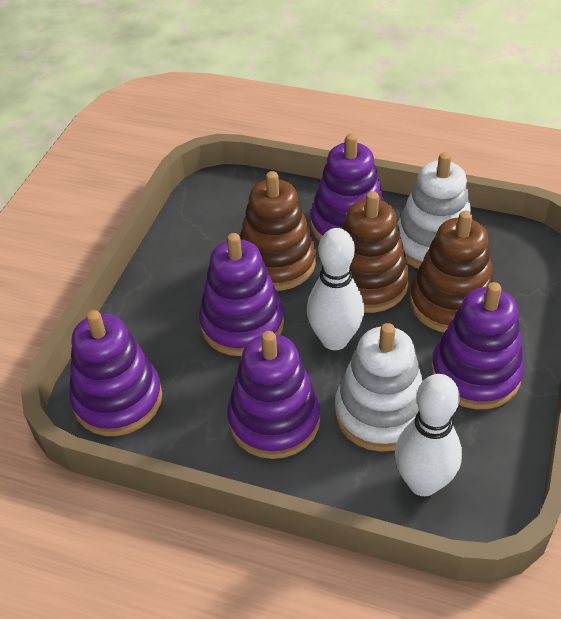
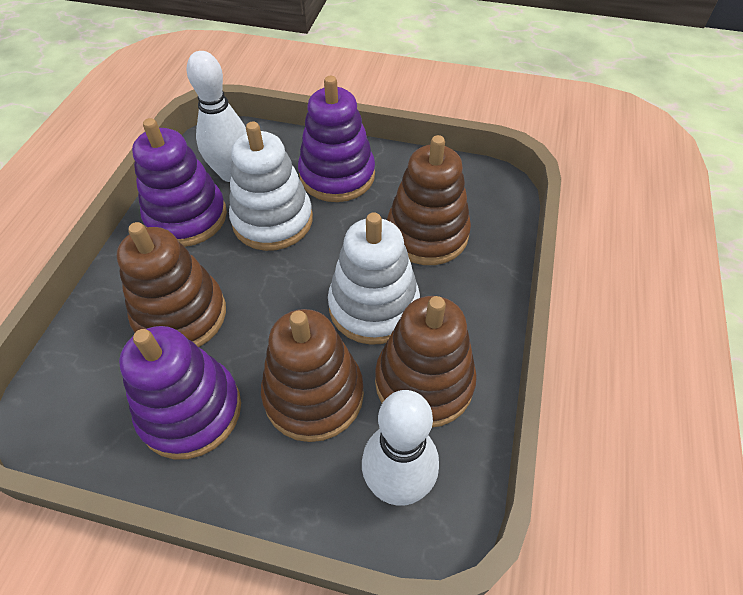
brown stacking toy: 3 -> 4
purple stacking toy: 5 -> 3

